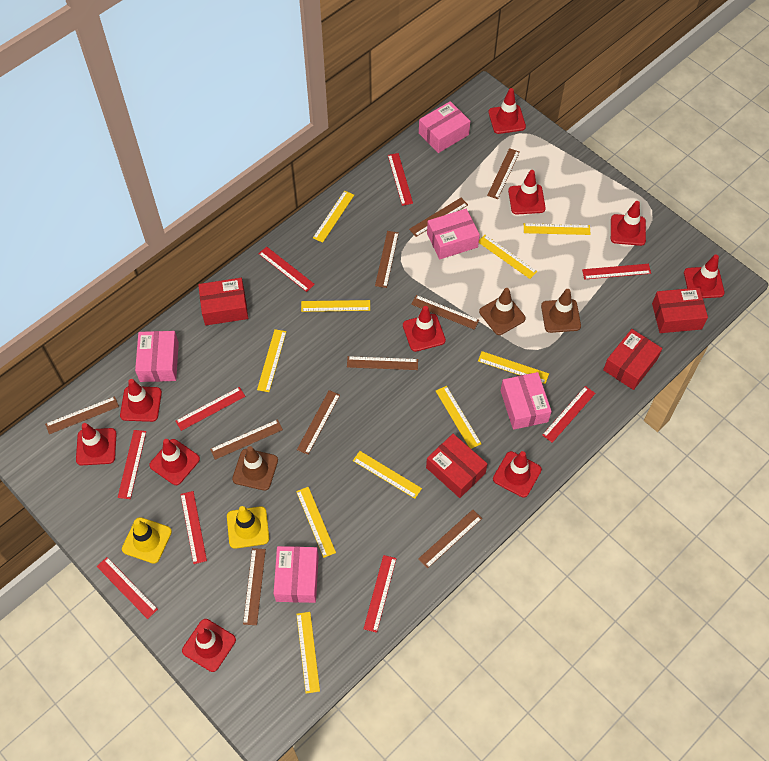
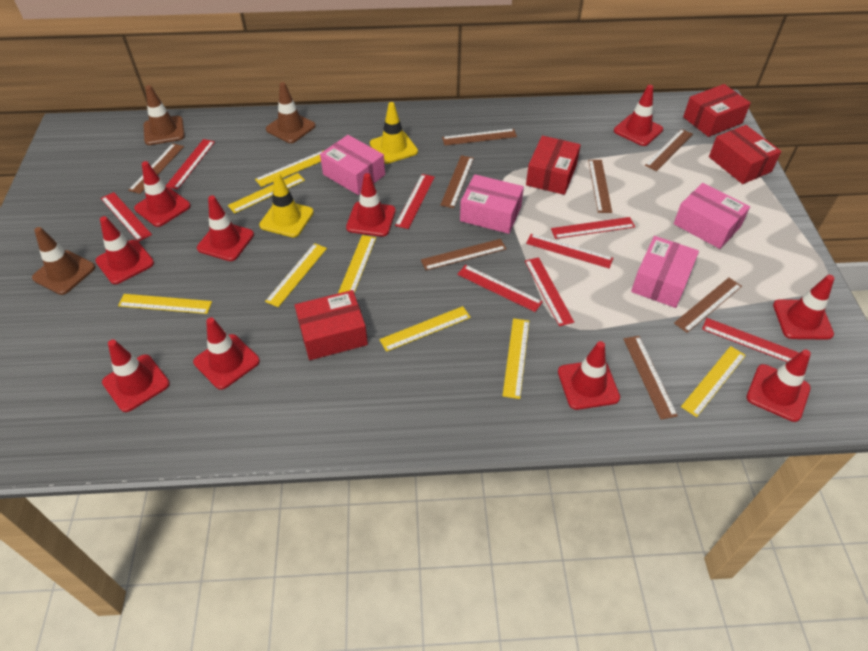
brown ruler: 10 -> 8
pink box: 5 -> 4
red ruler: 9 -> 8
yellow ruler: 10 -> 8

